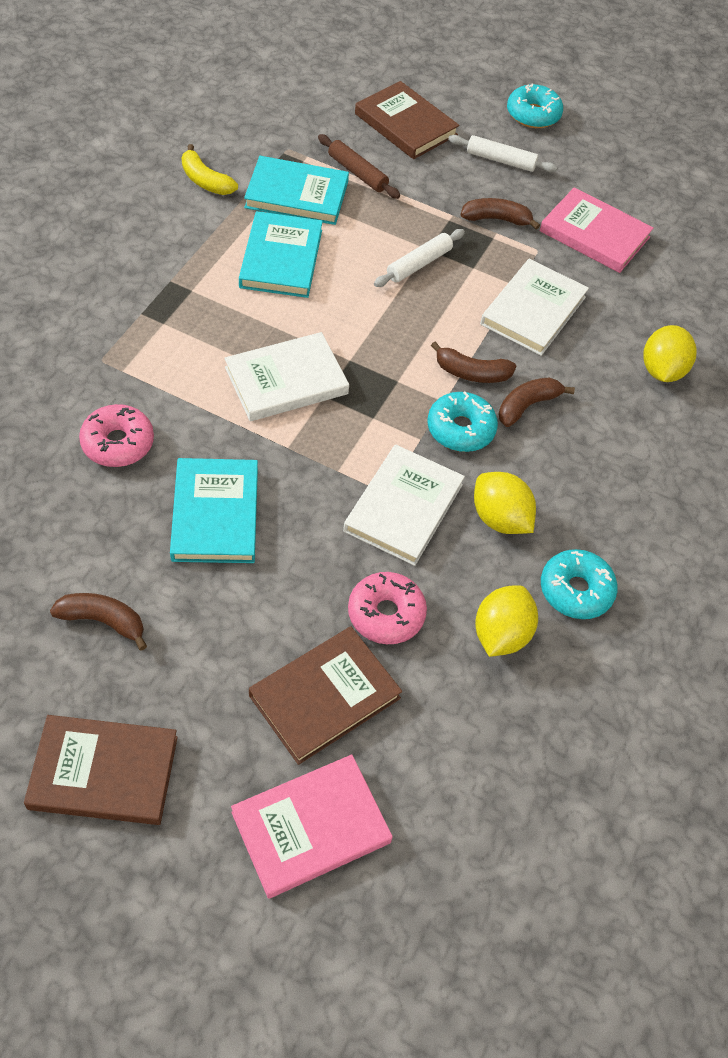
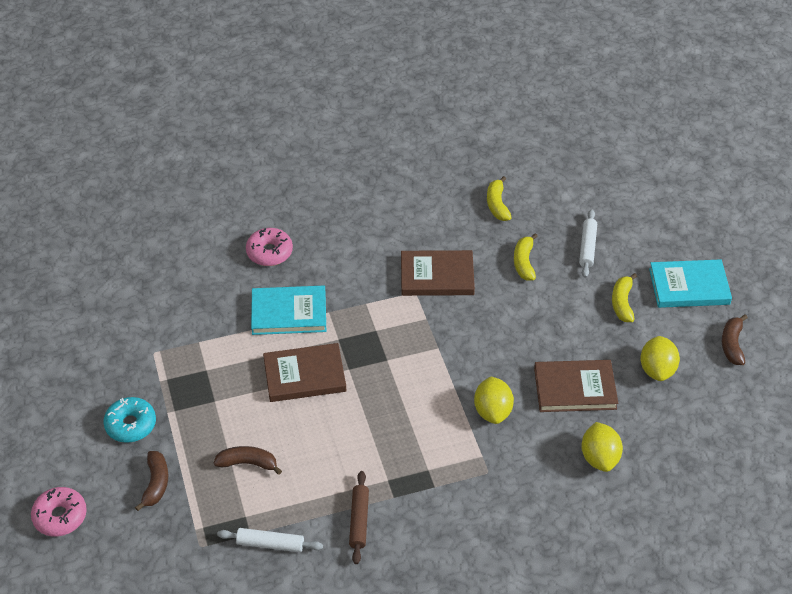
brown banana: 4 -> 3
pink book: 2 -> 0
turquoise book: 3 -> 2
turquoise donut: 3 -> 1
white book: 3 -> 0
yellow banana: 1 -> 3

